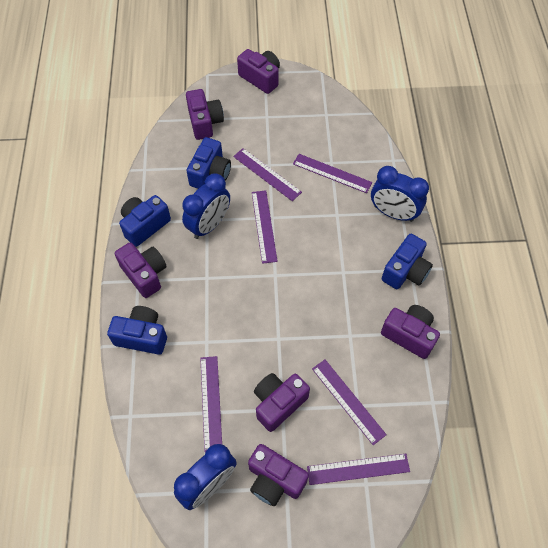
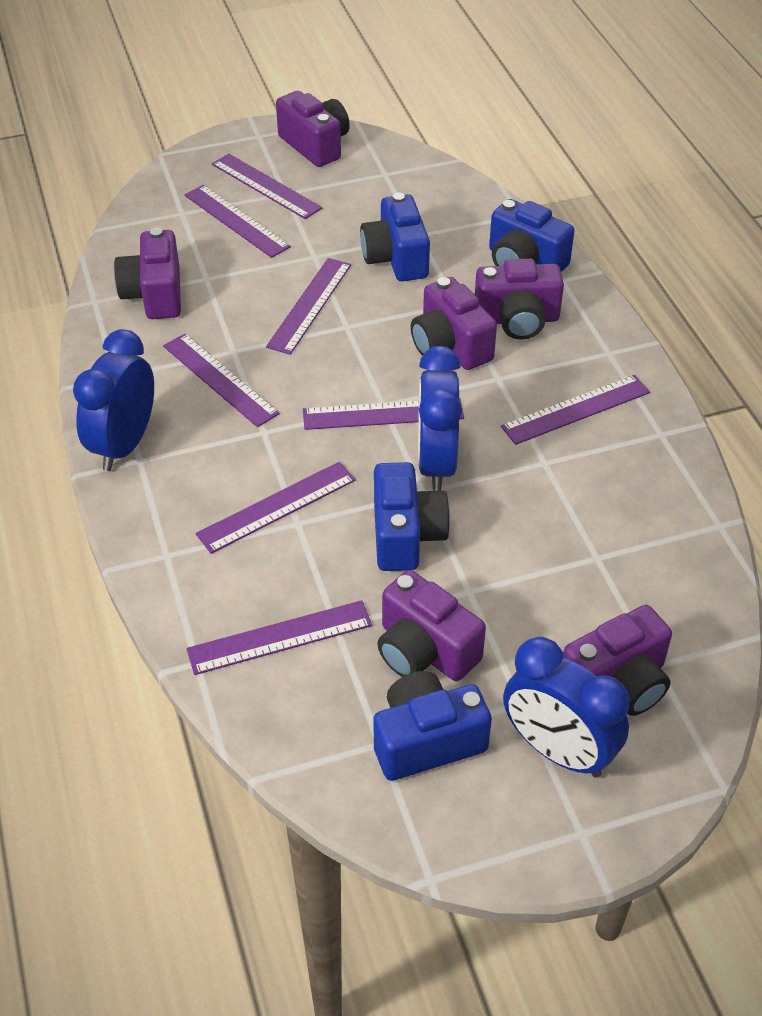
purple ruler: 6 -> 8

